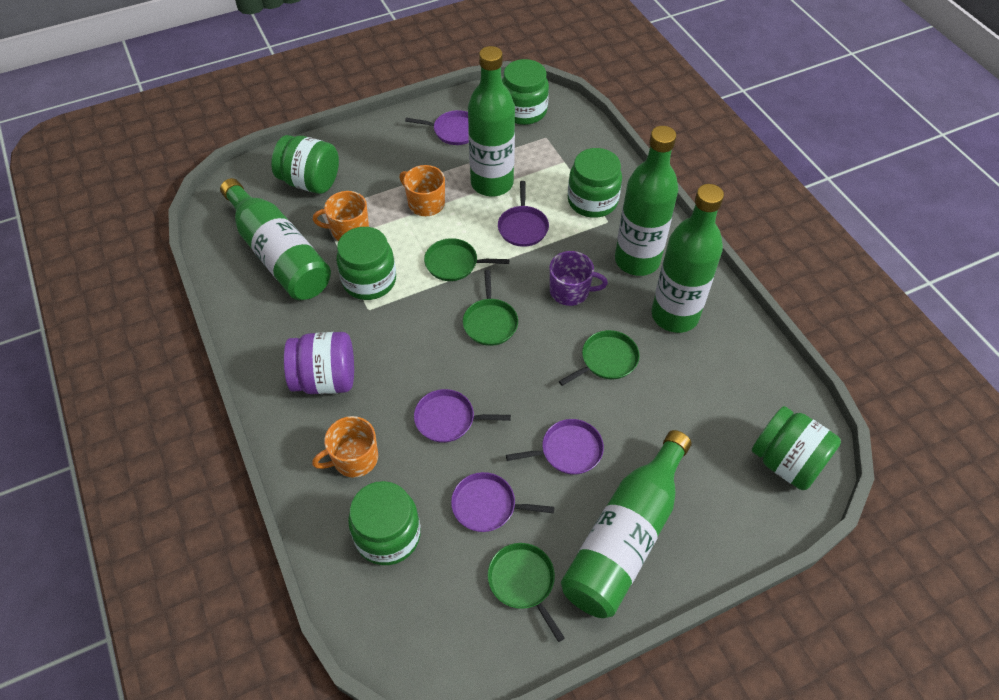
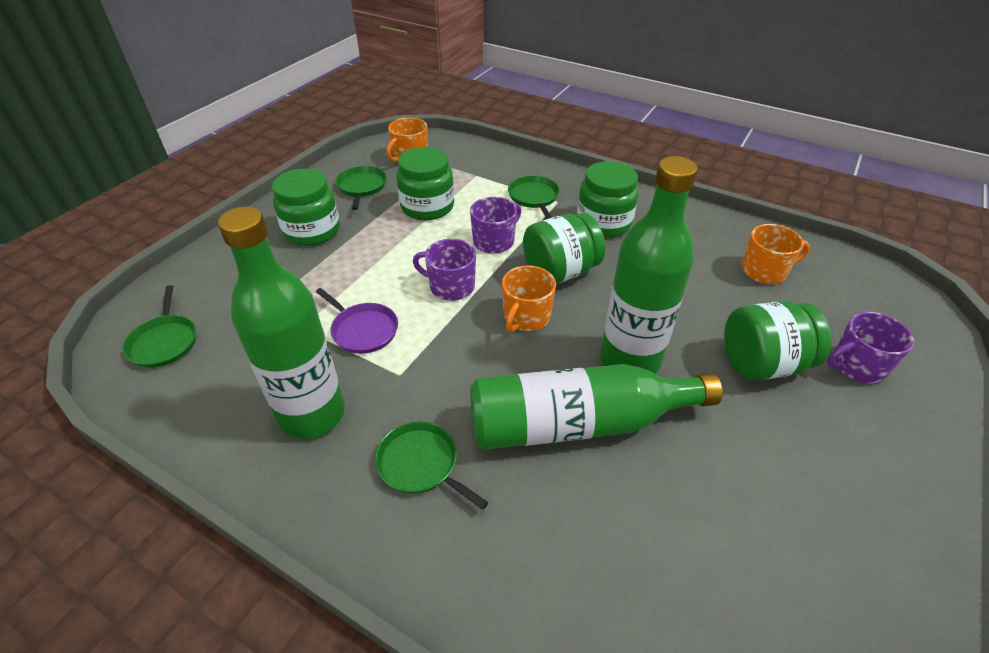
green bottle: 5 -> 3
green jar: 6 -> 5
purple jar: 1 -> 0
purple mug: 1 -> 3
purple pan: 5 -> 1

